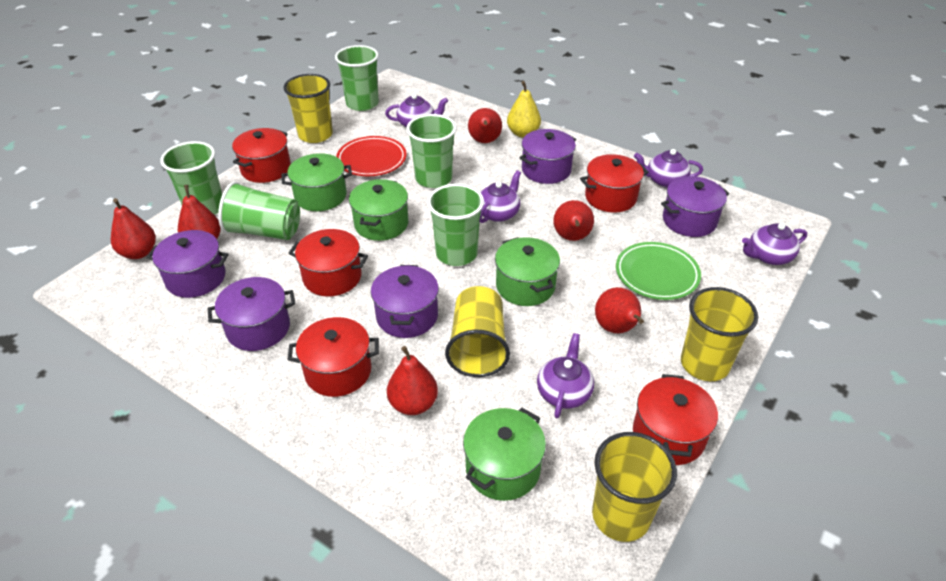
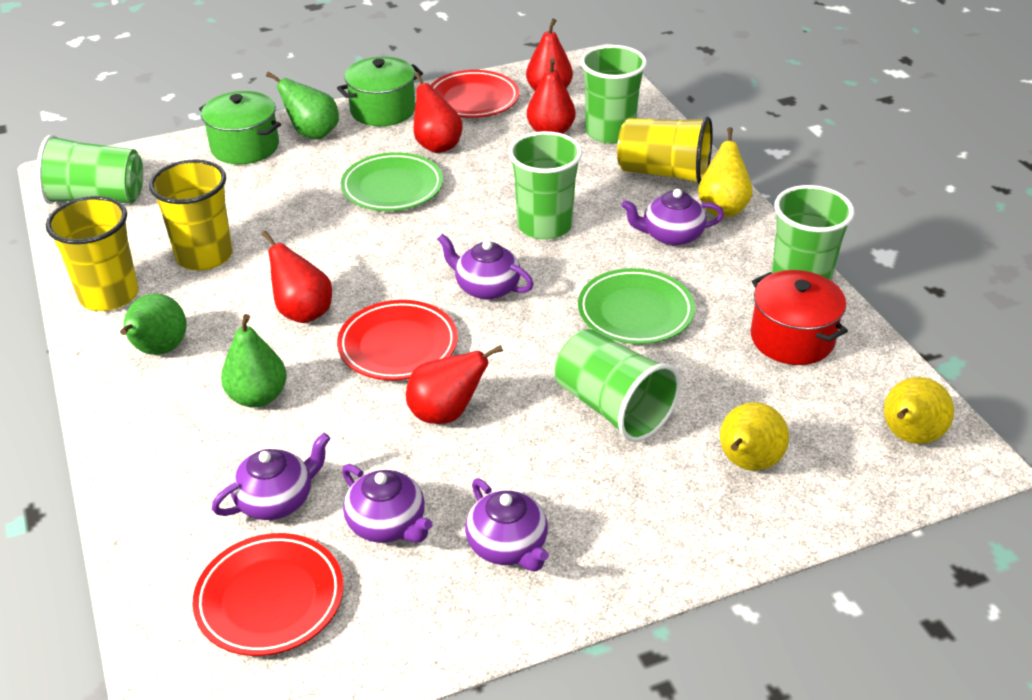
green pear: 0 -> 3
green plate: 1 -> 2
green pot: 4 -> 2
purple pot: 5 -> 0
red pear: 6 -> 5
red plate: 1 -> 3
red pot: 5 -> 1
yellow cup: 4 -> 3
yellow pear: 1 -> 3

